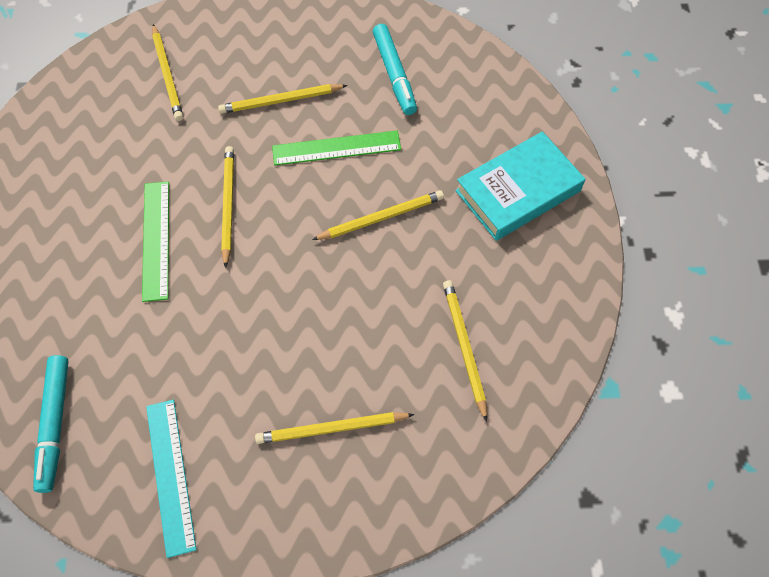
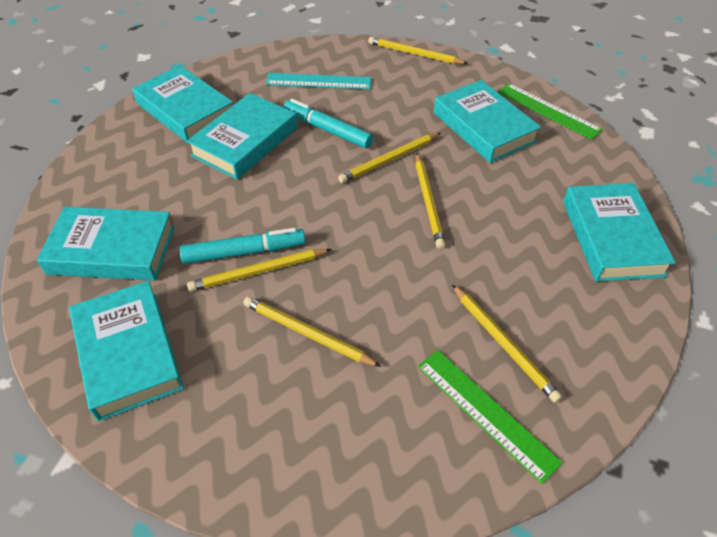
turquoise book: 1 -> 6

